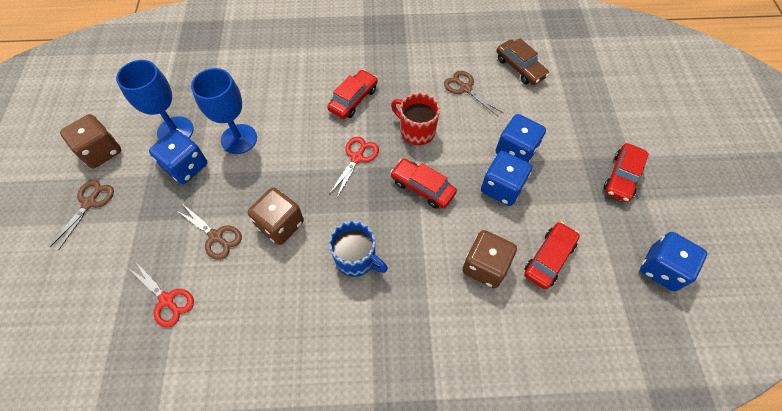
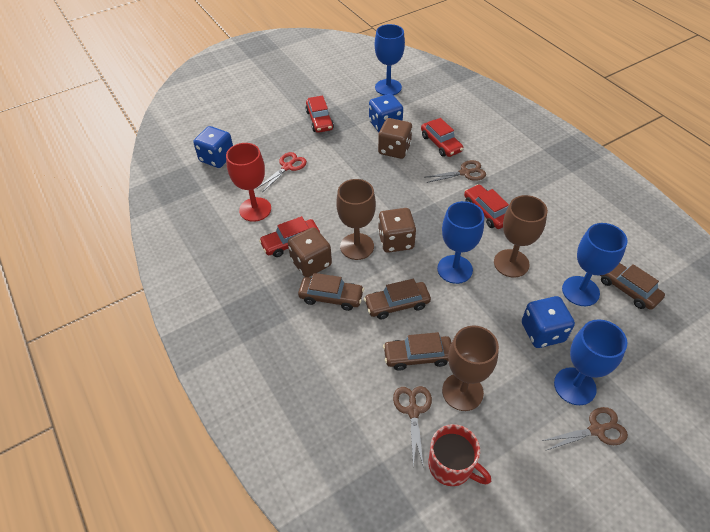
blue dice: 4 -> 3
blue goblet: 2 -> 4
blue mug: 1 -> 0
brown car: 1 -> 4
brown goblet: 0 -> 3
red goblet: 0 -> 1
red scissors: 2 -> 1

